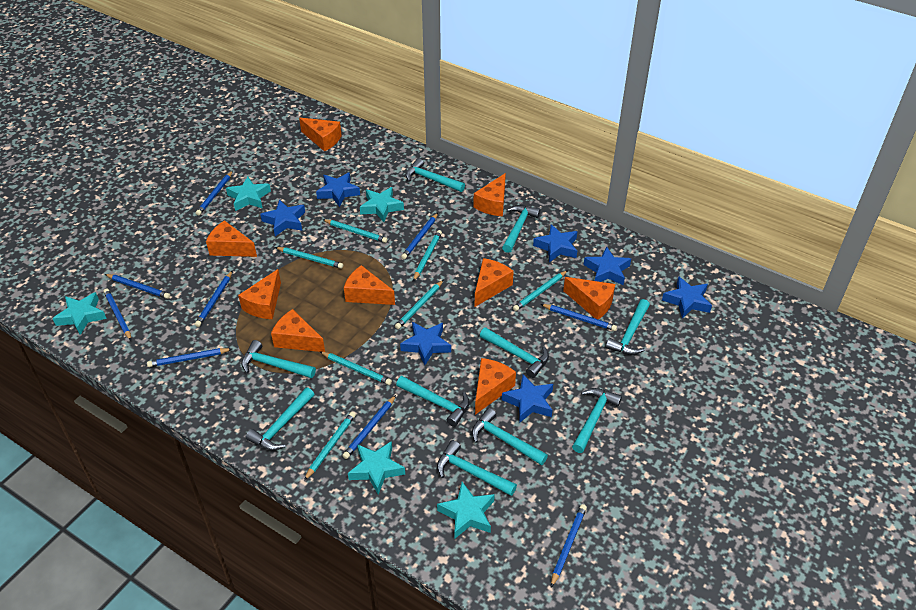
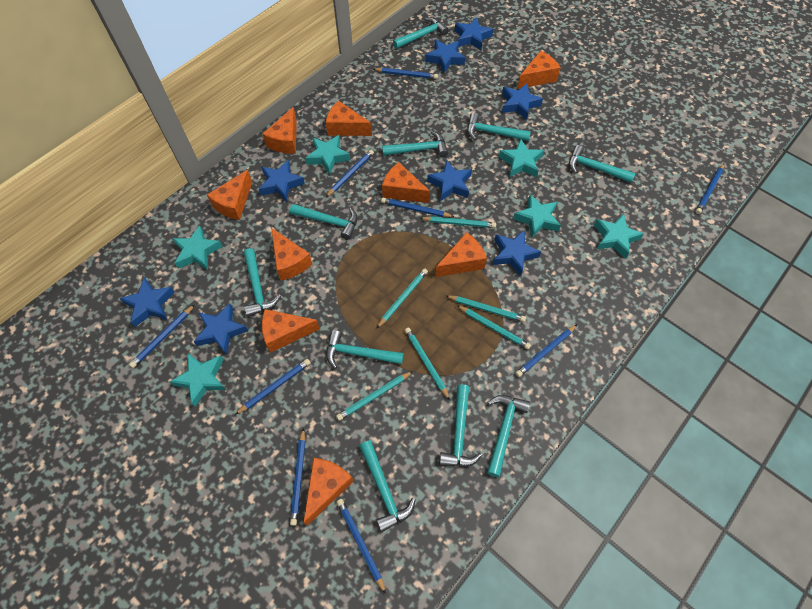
blue star: 7 -> 8
turquoise pencil: 7 -> 6
turquoise star: 5 -> 6

